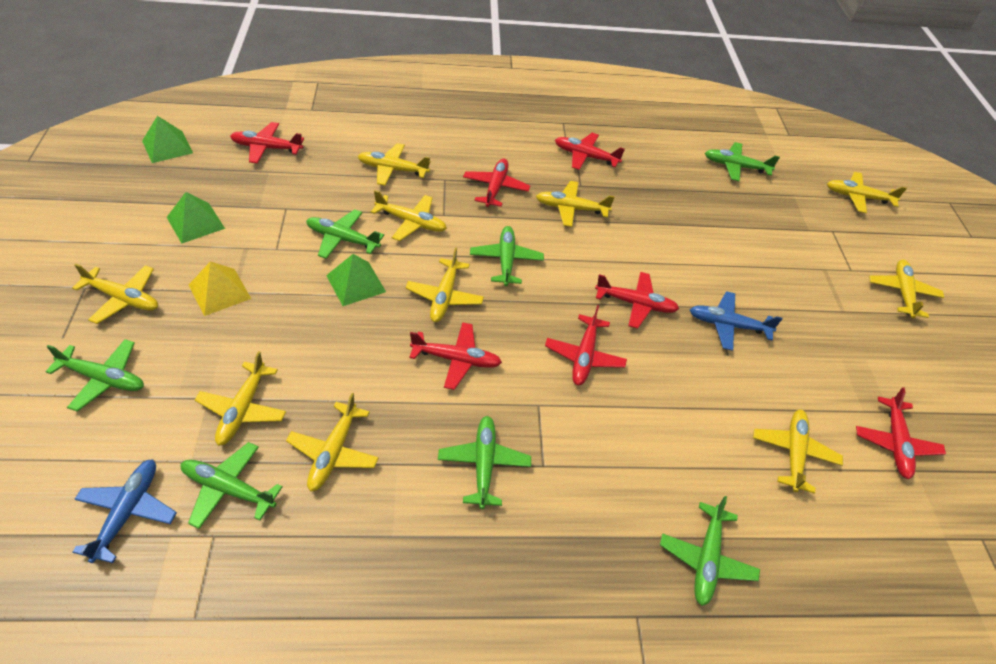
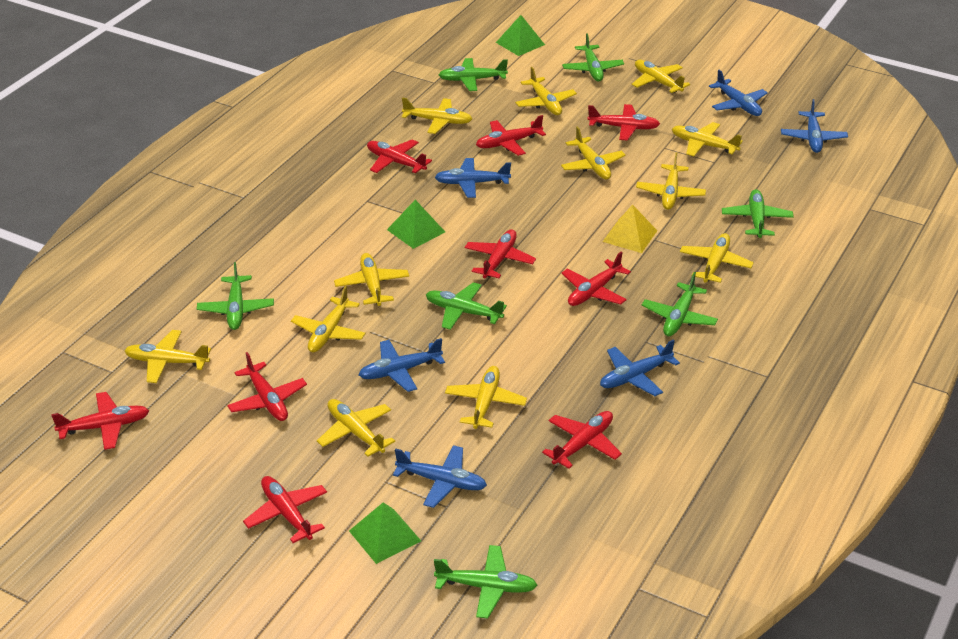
blue plane: 2 -> 6
red plane: 7 -> 9
yellow plane: 10 -> 12

